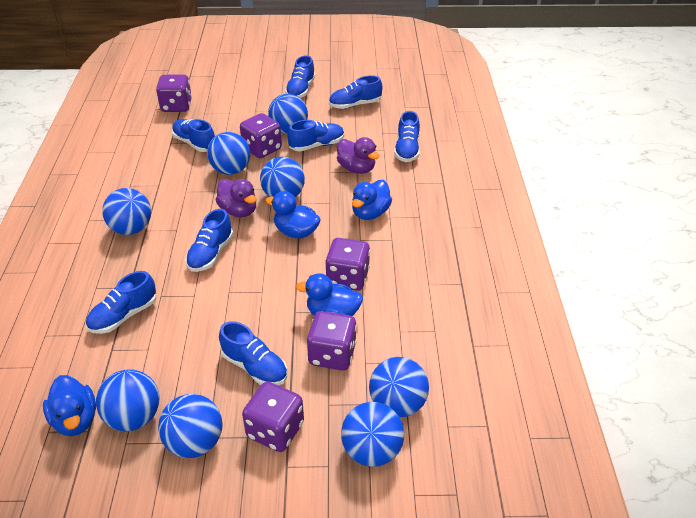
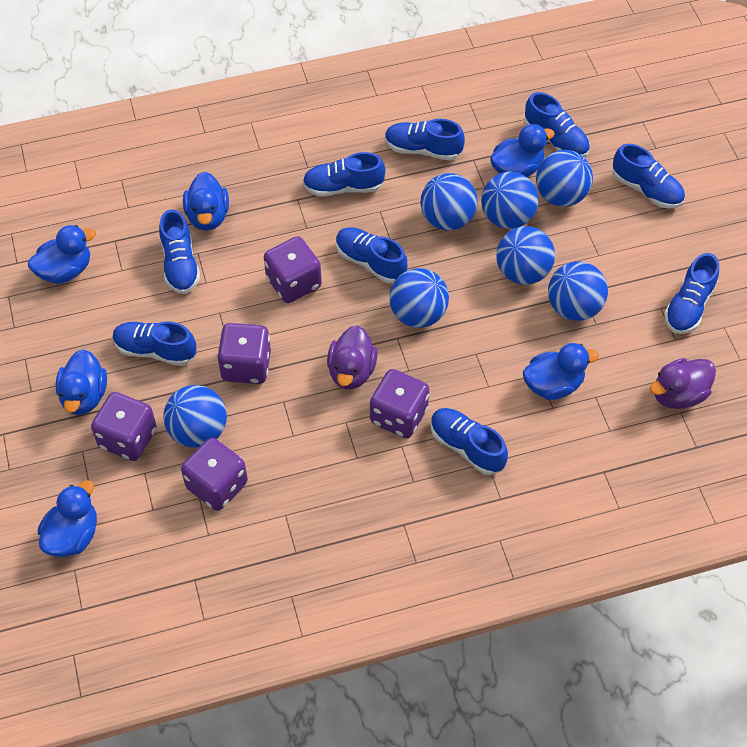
blue ball: 8 -> 7
blue duck: 4 -> 6
blue shoe: 8 -> 9

